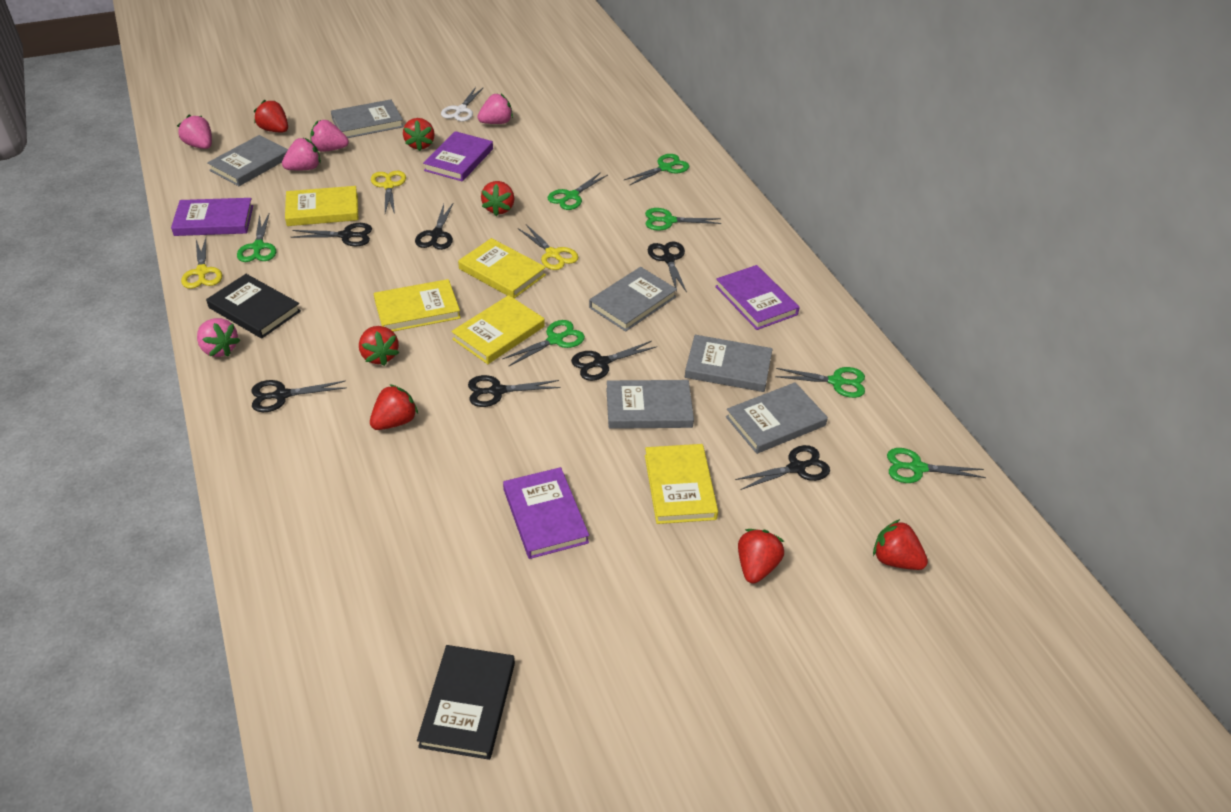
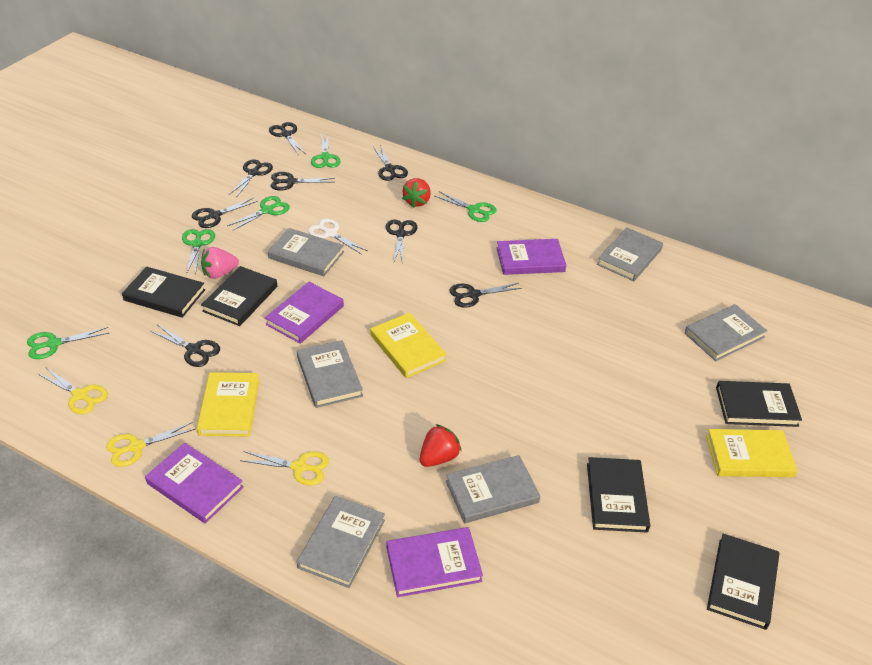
black book: 2 -> 5
black scissors: 7 -> 8
green scissors: 7 -> 5
pink strawberry: 5 -> 1
red strawberry: 7 -> 2
yellow book: 5 -> 3

